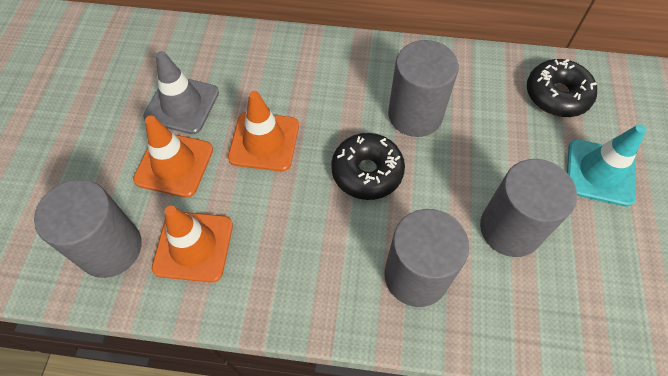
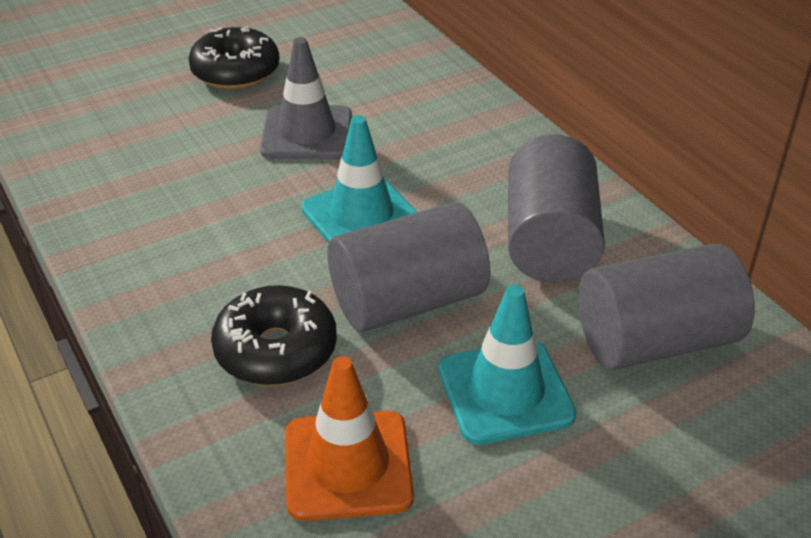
grey cylinder: 4 -> 3
orange traffic cone: 3 -> 1
turquoise traffic cone: 1 -> 2

